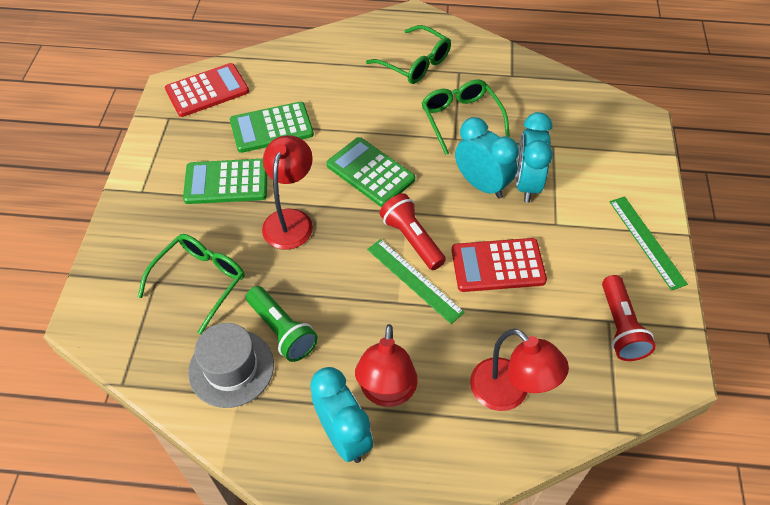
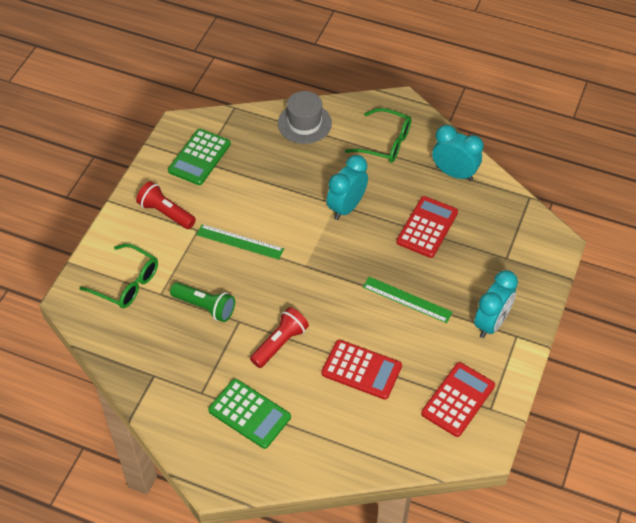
green calculator: 3 -> 2
green glasses: 3 -> 2
red calculator: 2 -> 3
red lamp: 3 -> 0

